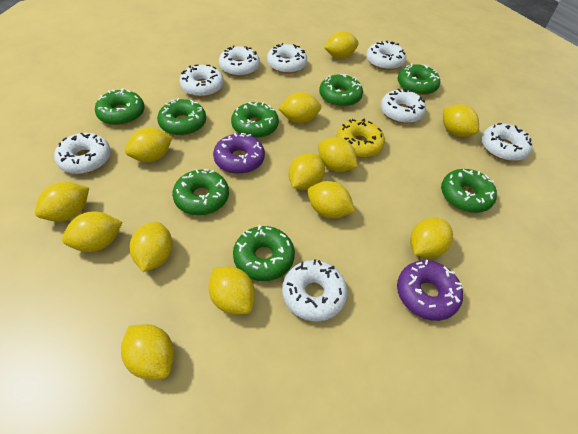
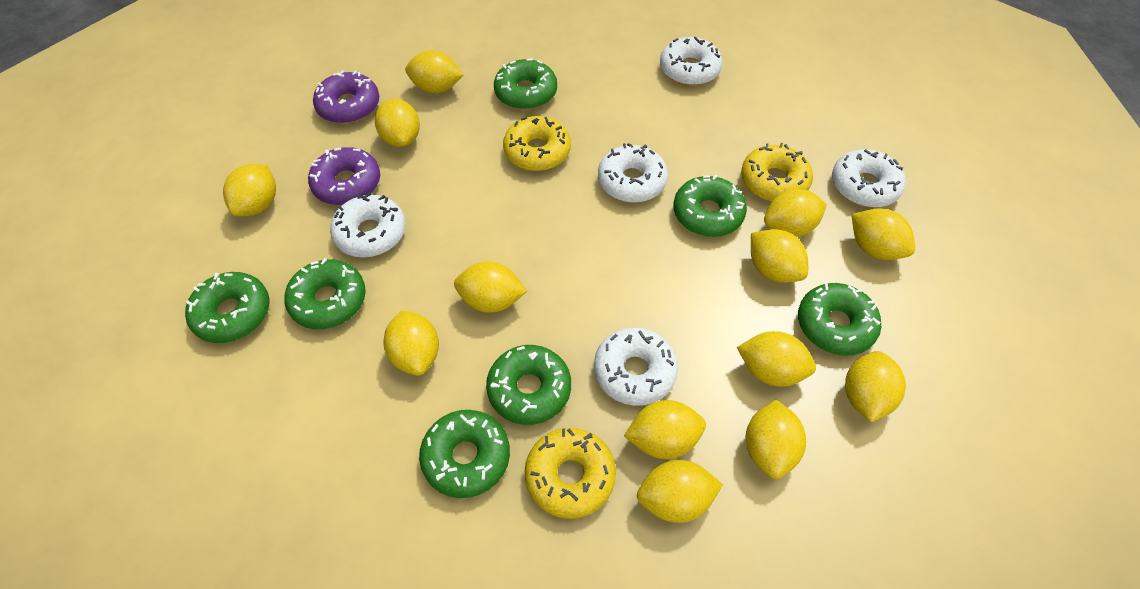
green donut: 8 -> 7
white donut: 8 -> 5
yellow donut: 1 -> 3

